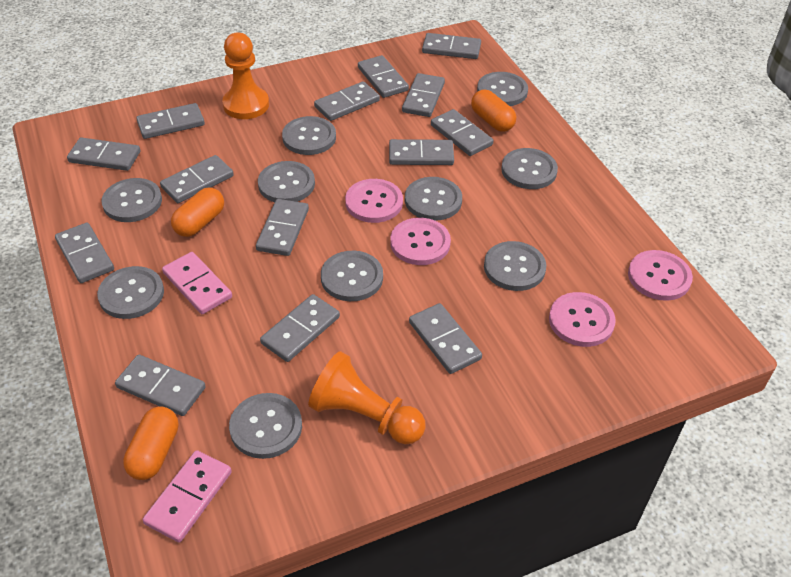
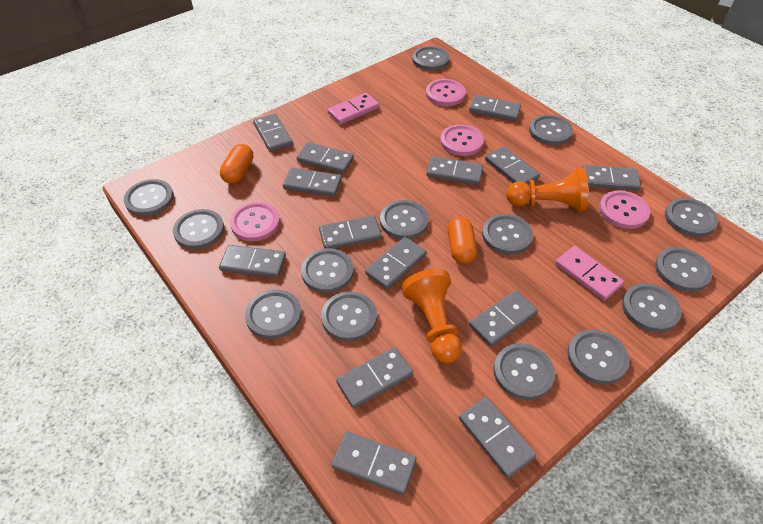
grey button: 10 -> 14
orange capsule: 3 -> 2

